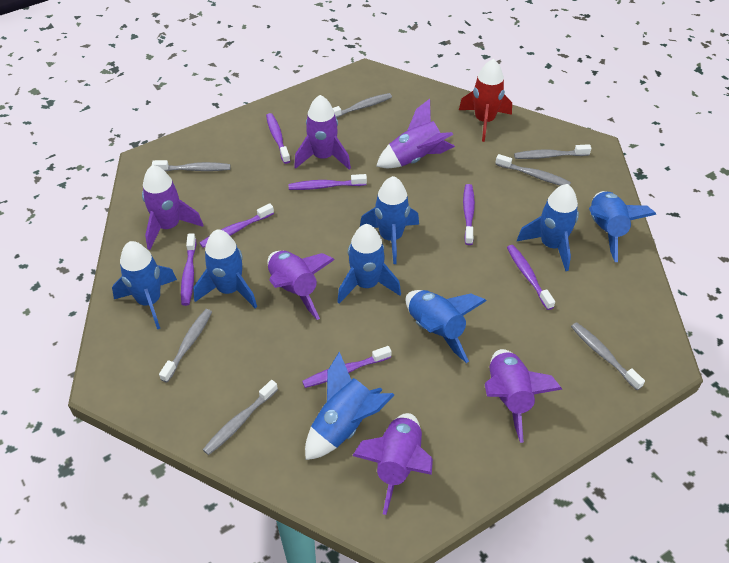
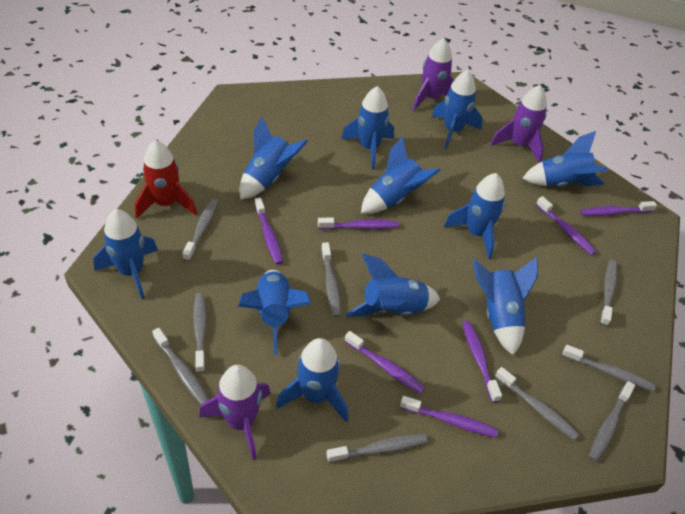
blue rocket: 8 -> 11
grey toothbrush: 7 -> 9
purple rocket: 6 -> 3

